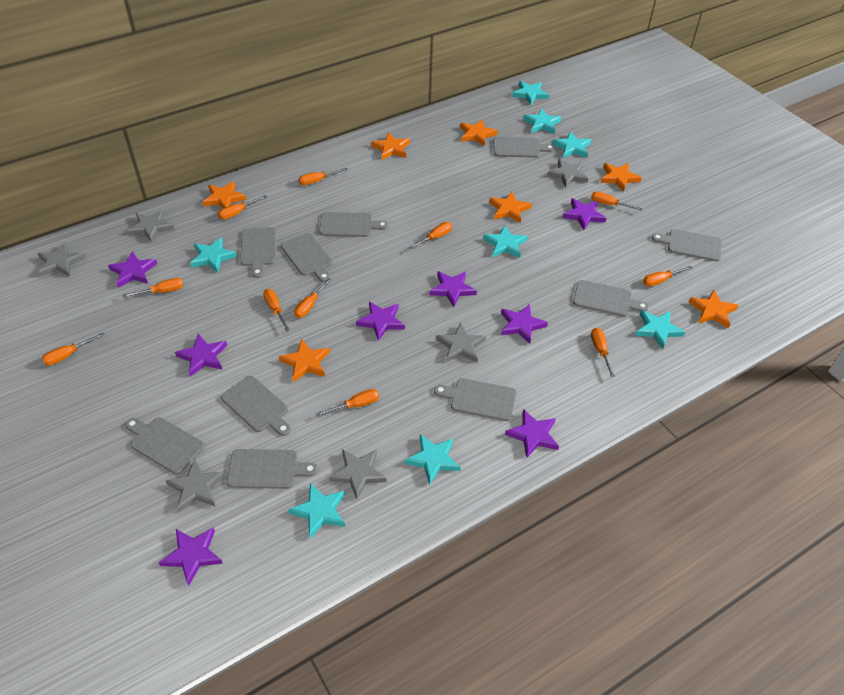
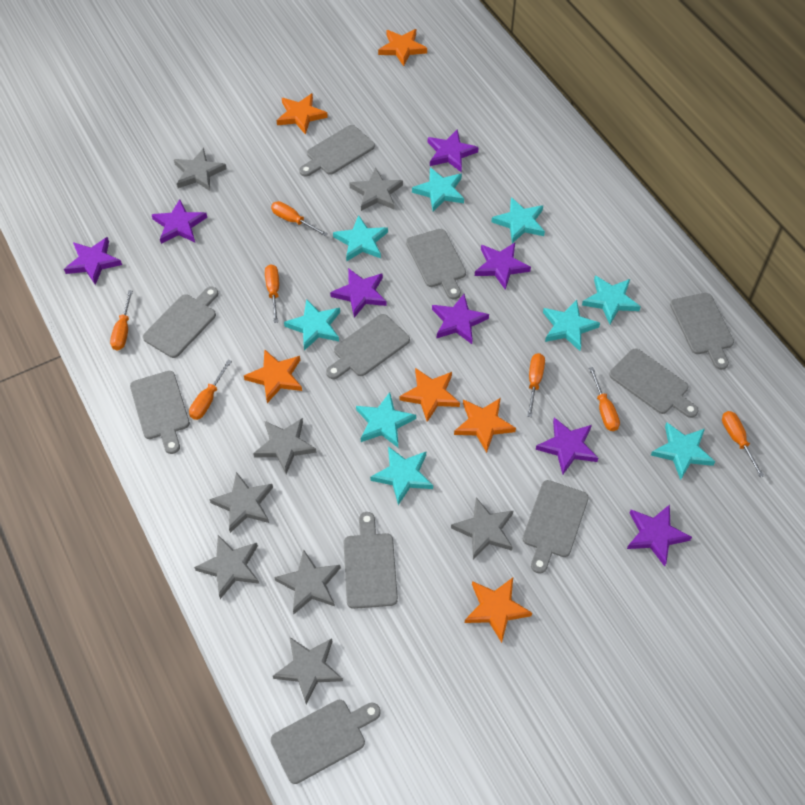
grey star: 6 -> 8
orange screwdriver: 11 -> 7
orange star: 7 -> 6
turquoise star: 8 -> 9

